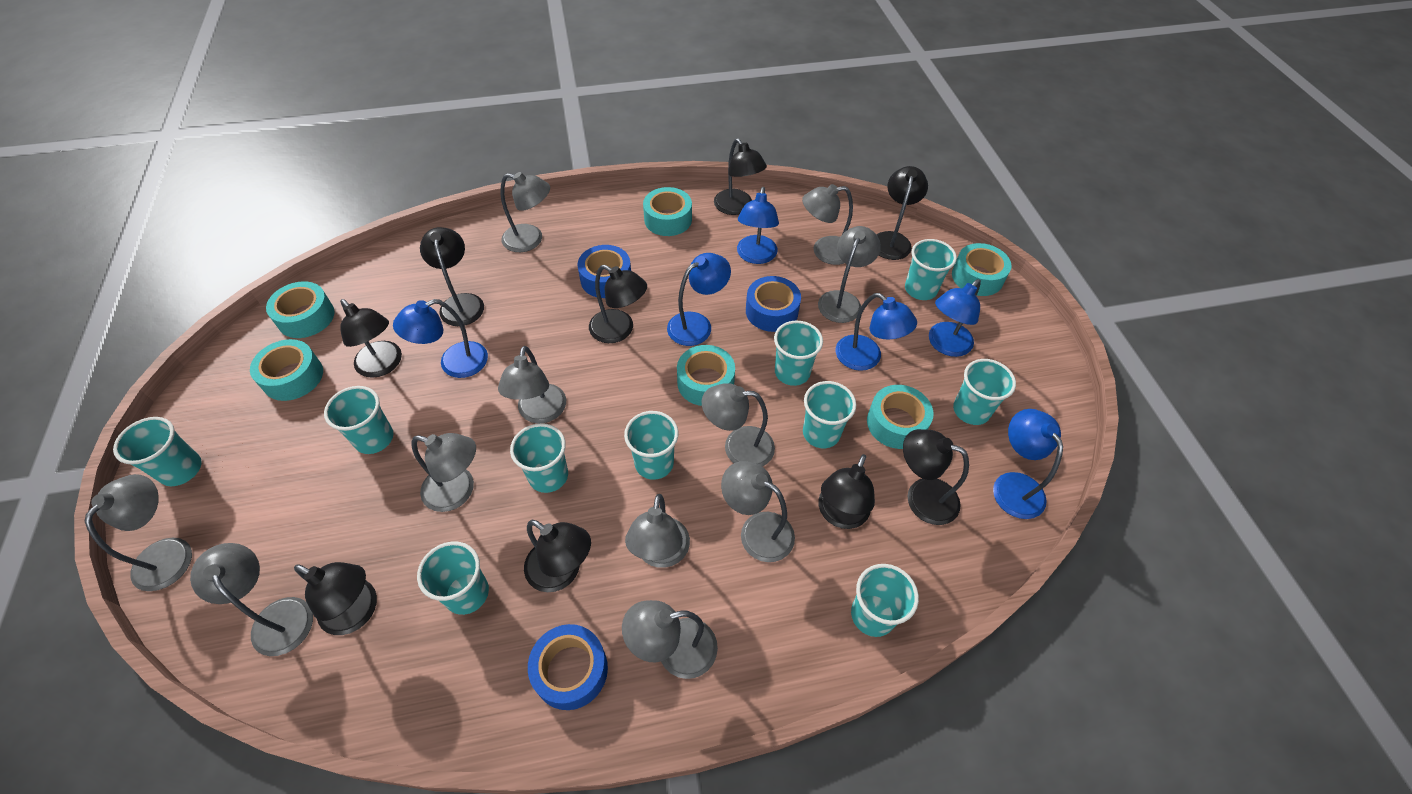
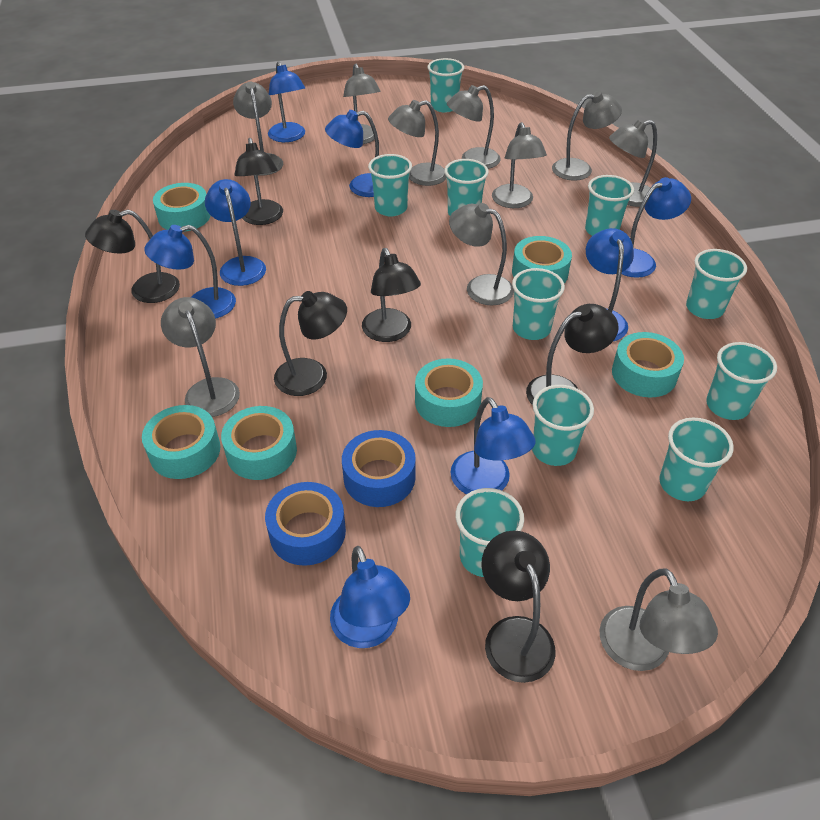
black lamp: 9 -> 6
blue lamp: 6 -> 8
blue tape: 3 -> 2
grey lamp: 11 -> 10

